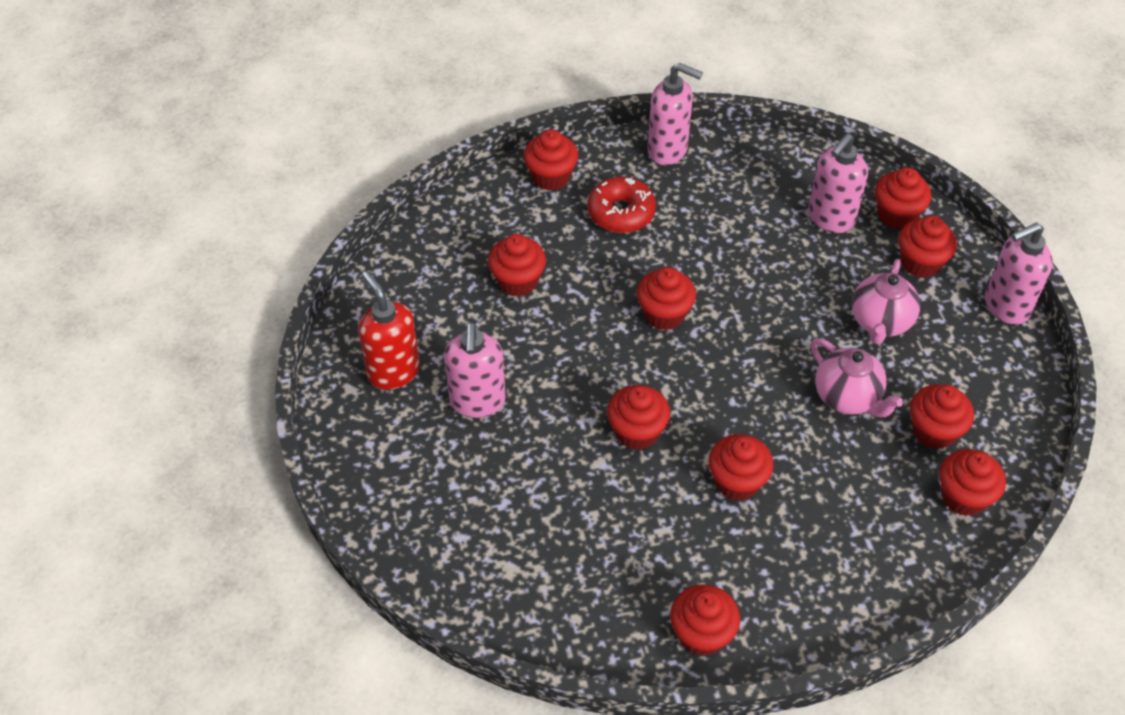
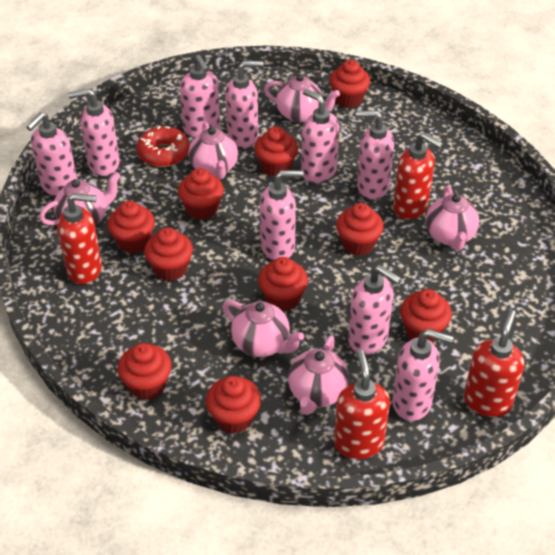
pink soap dispenser: 4 -> 9
pink teapot: 2 -> 6
red soap dispenser: 1 -> 4

